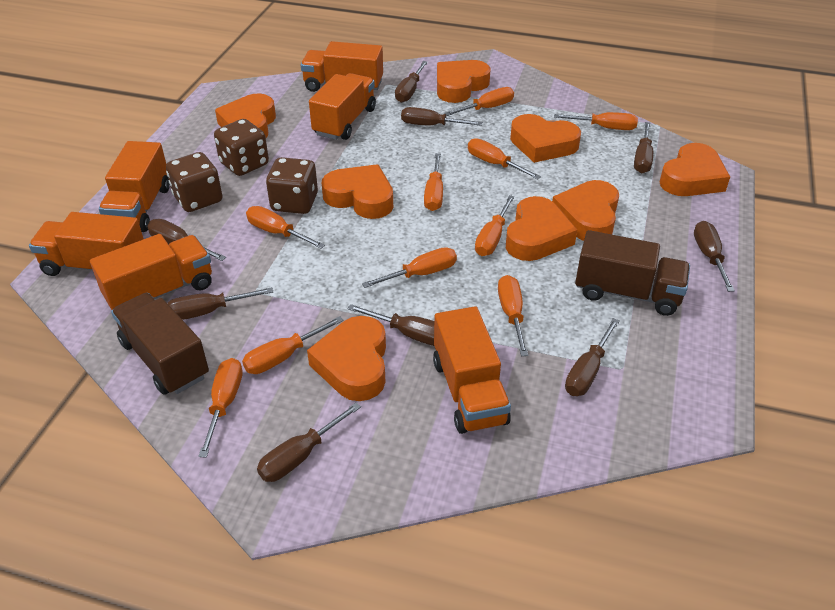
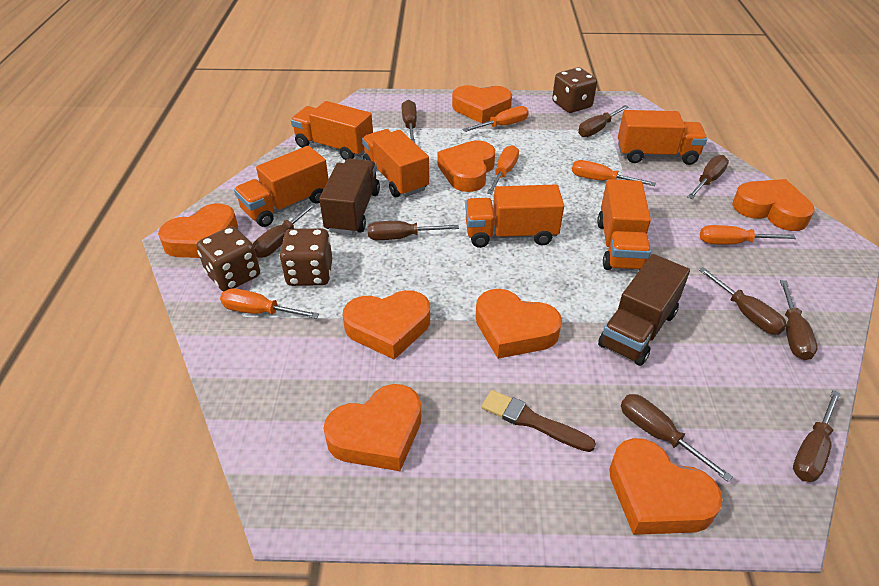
brown brush: 0 -> 1
orange screwdriver: 10 -> 5

